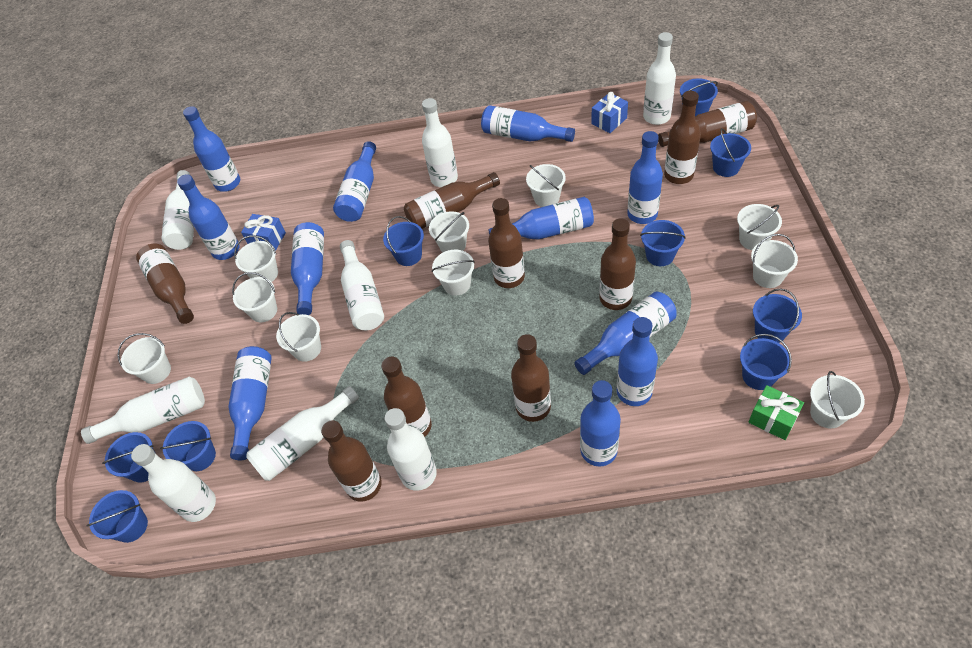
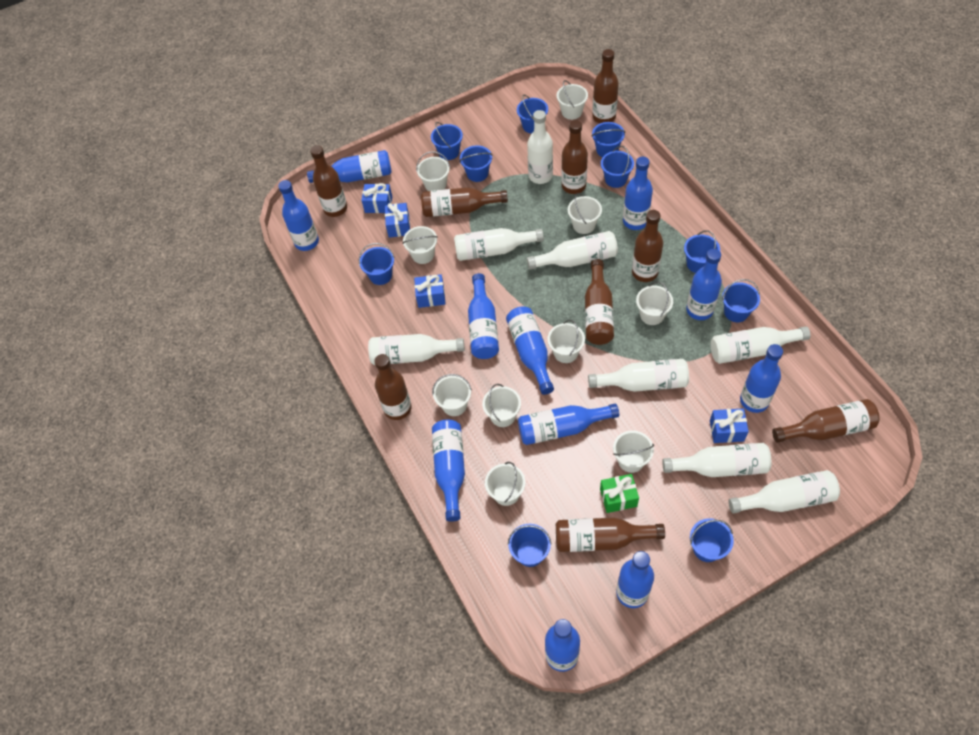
blue bucket: 9 -> 10
blue gift: 2 -> 4

